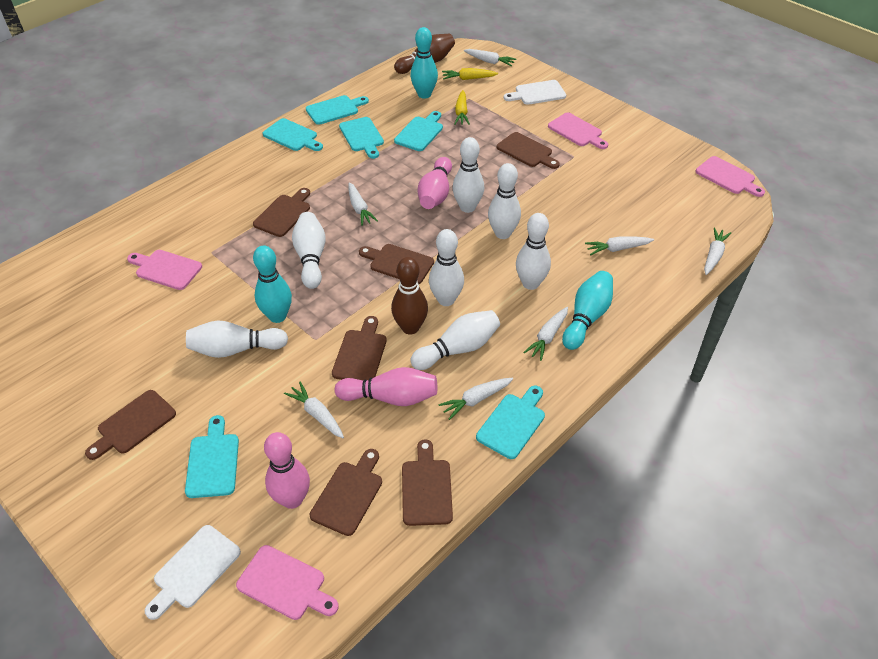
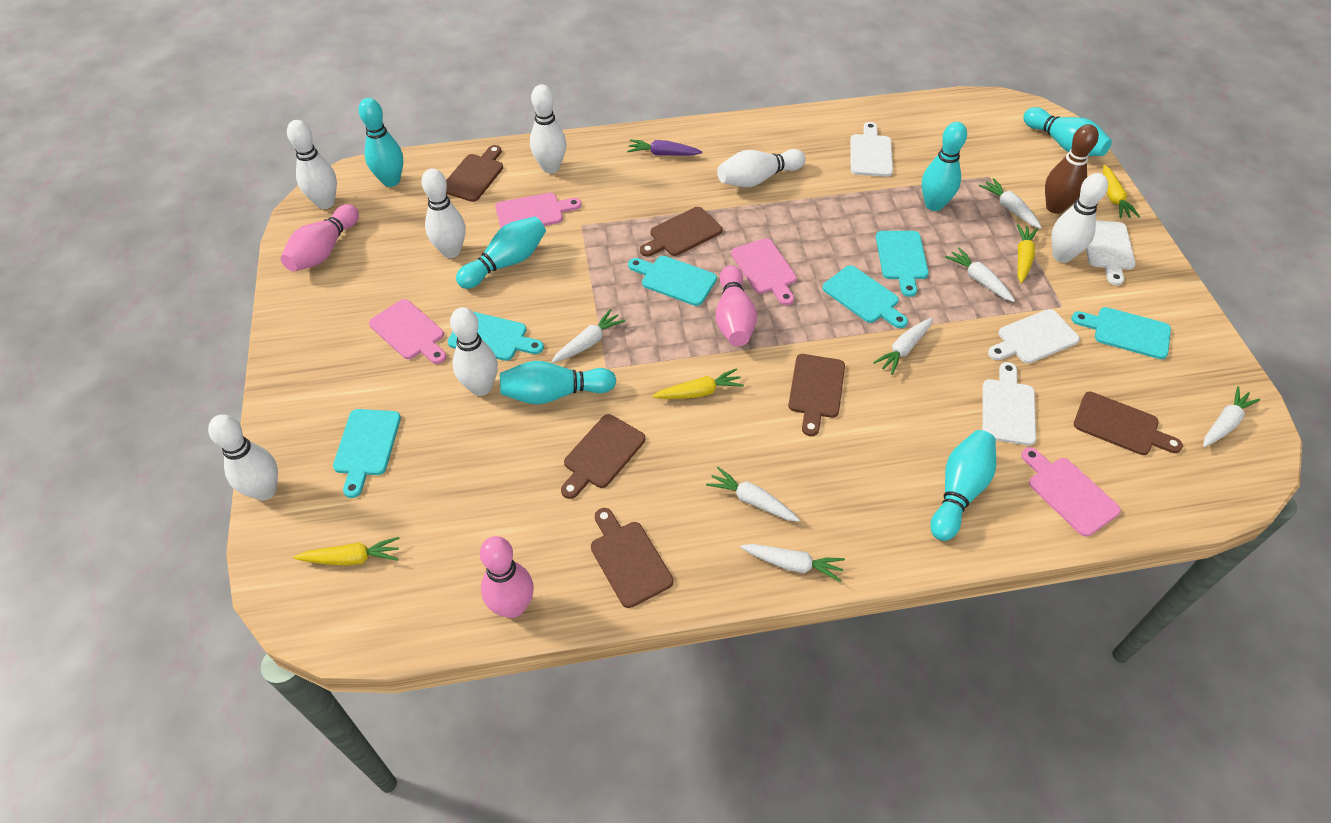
brown bowling pin: 2 -> 1
brown cutting board: 7 -> 6
purple carrot: 0 -> 1
turquoise bowling pin: 3 -> 6
white cutting board: 2 -> 4
yellow carrot: 2 -> 4

